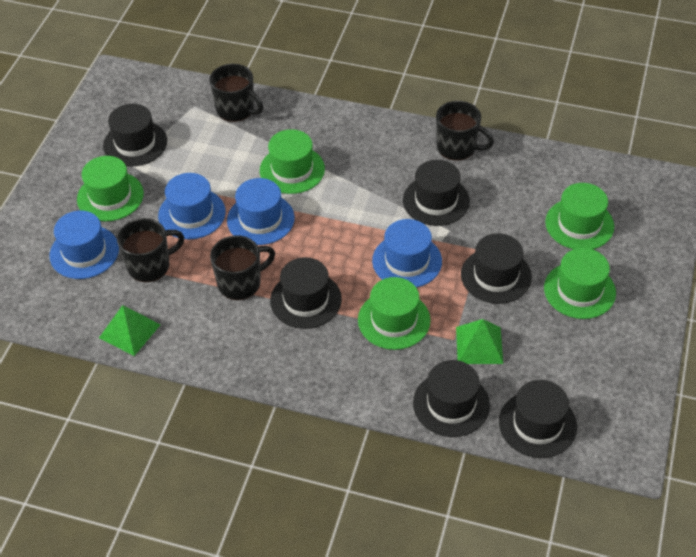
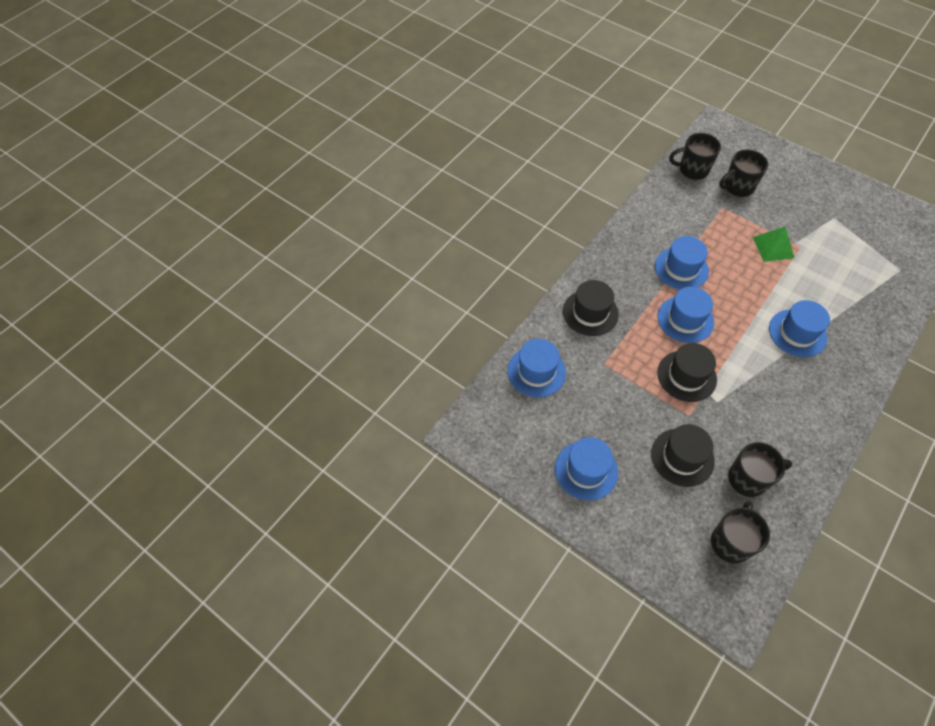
black hat: 6 -> 3
blue hat: 4 -> 5
green hat: 5 -> 0
green pyramid: 2 -> 1

